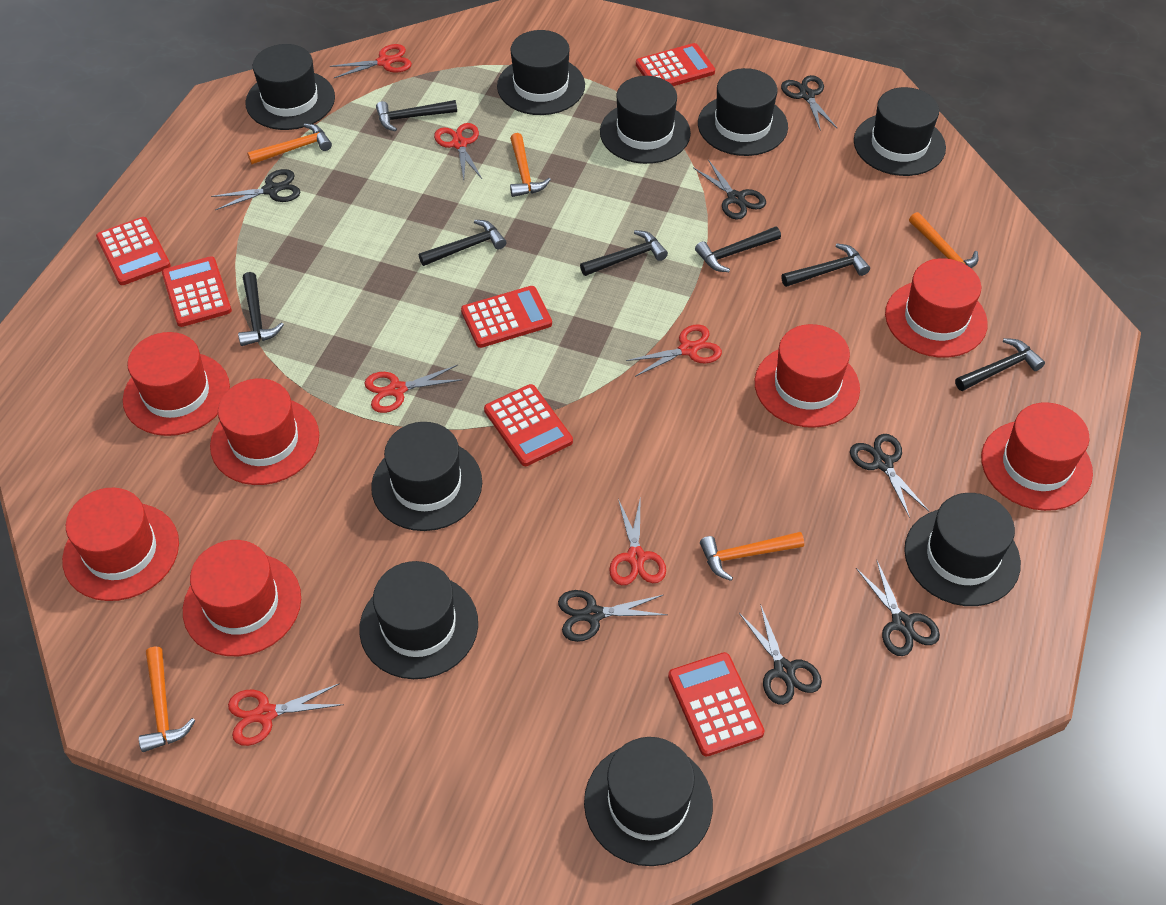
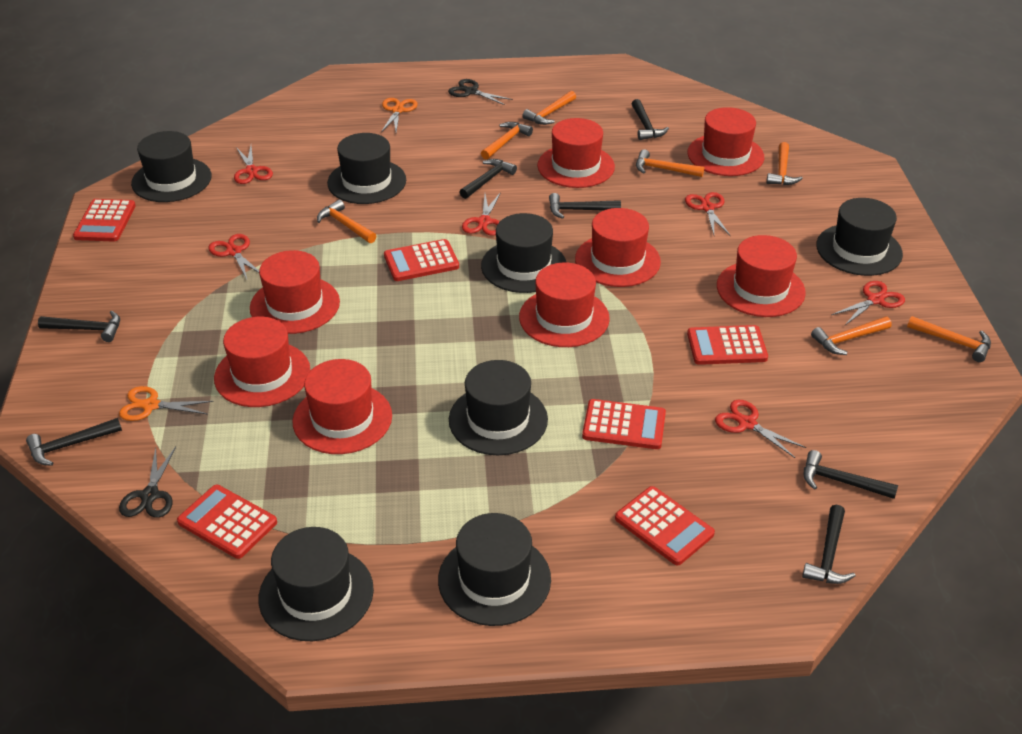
black hat: 9 -> 7
black scissors: 7 -> 2
orange hammer: 5 -> 7
orange scissors: 0 -> 2
red hat: 7 -> 8

